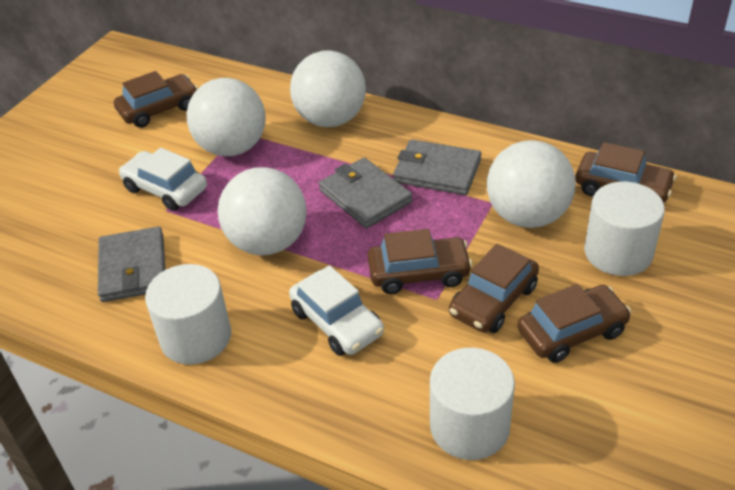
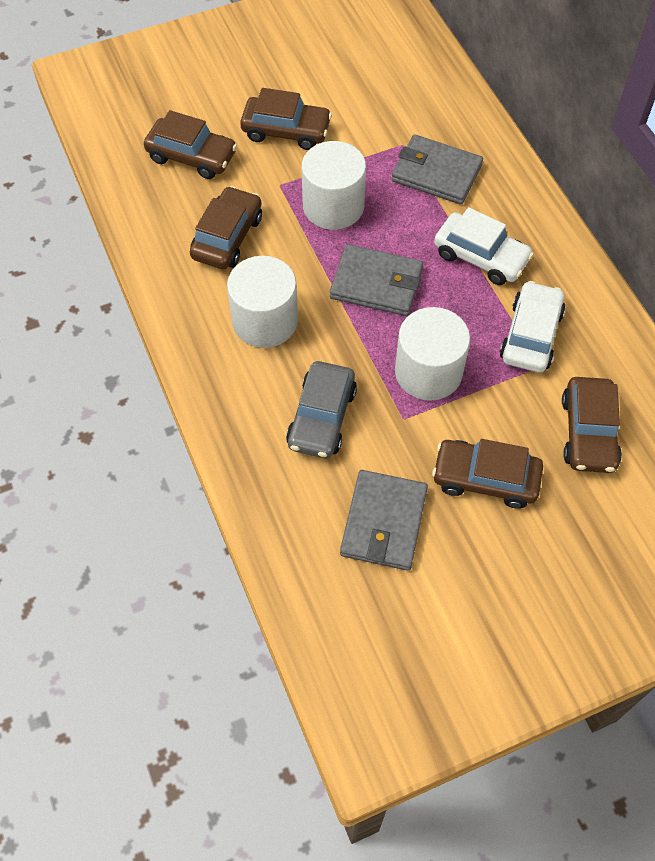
grey car: 0 -> 1
white ball: 4 -> 0

